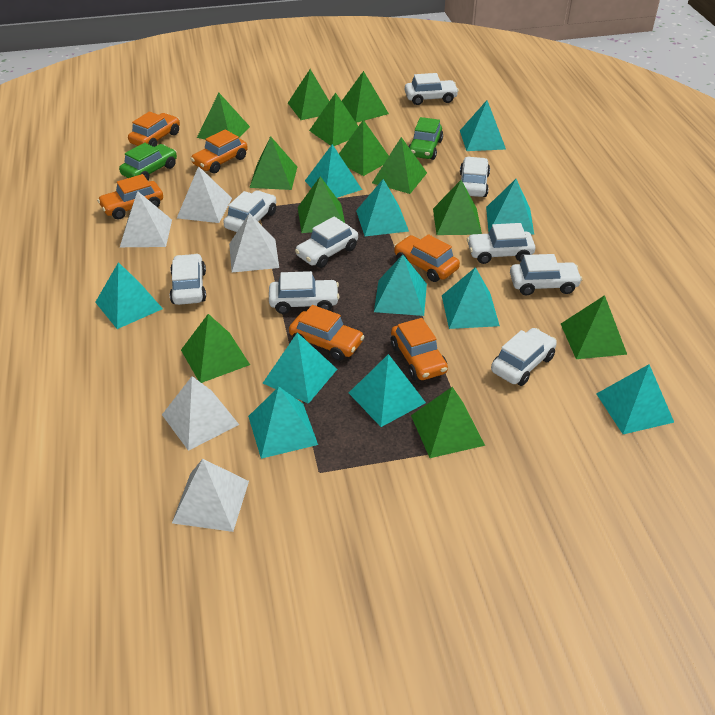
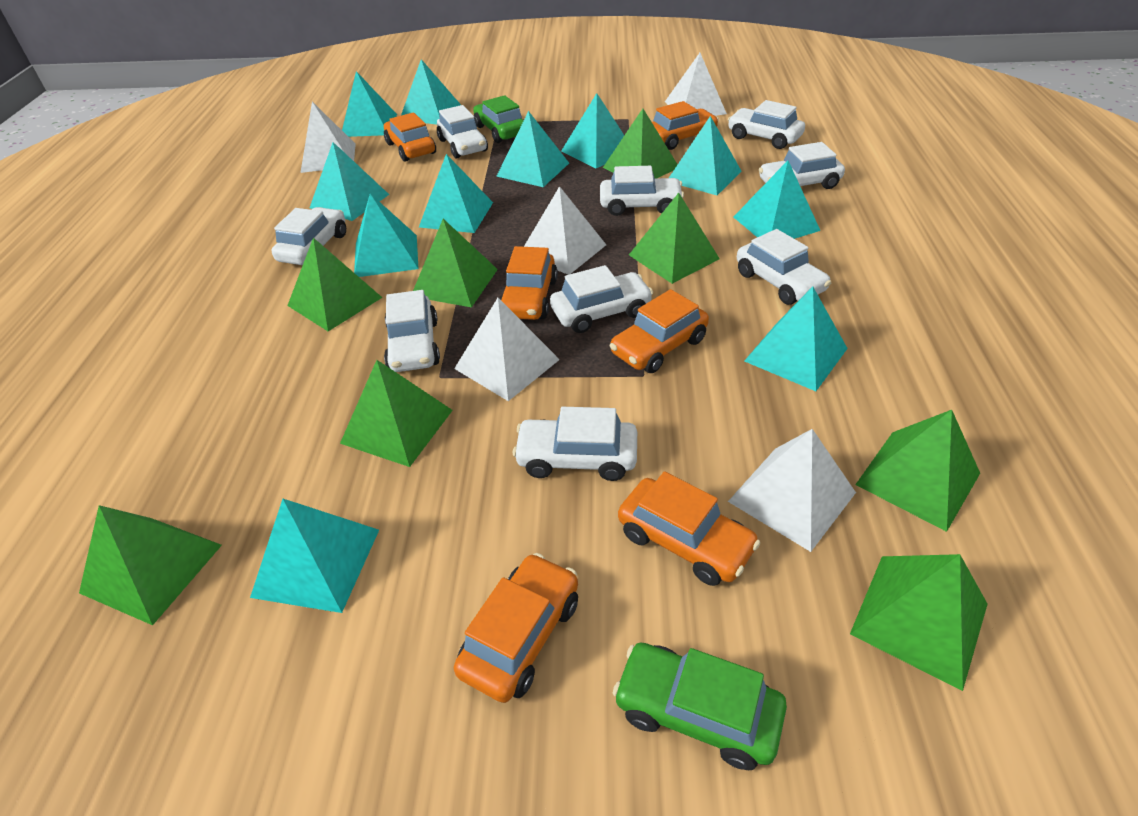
green pyramid: 12 -> 8

